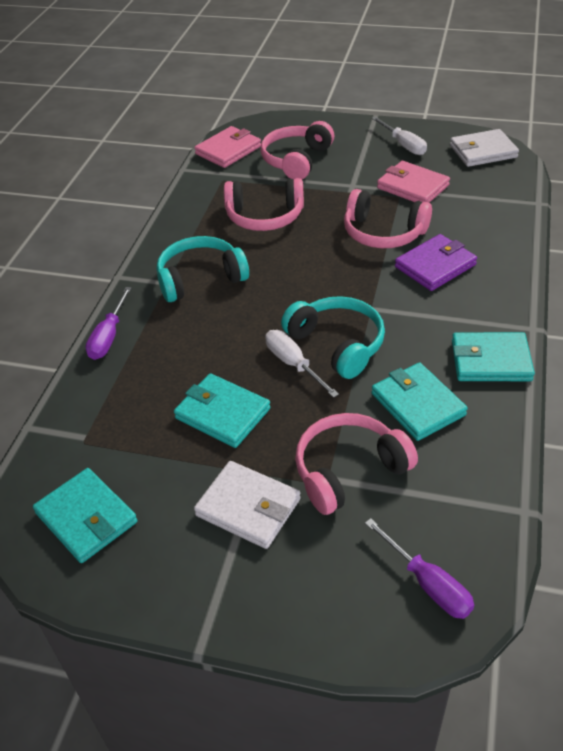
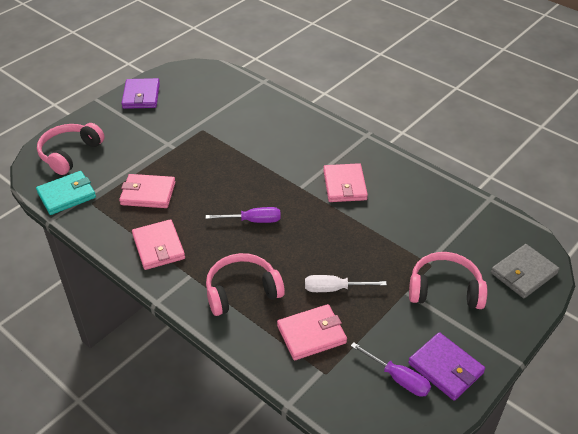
grey wallet: 0 -> 1
pink headphones: 4 -> 3
pink wallet: 2 -> 4
purple wallet: 1 -> 2
turquoise headphones: 2 -> 0
turquoise wallet: 4 -> 1
white screwdriver: 2 -> 1
white wallet: 2 -> 0

